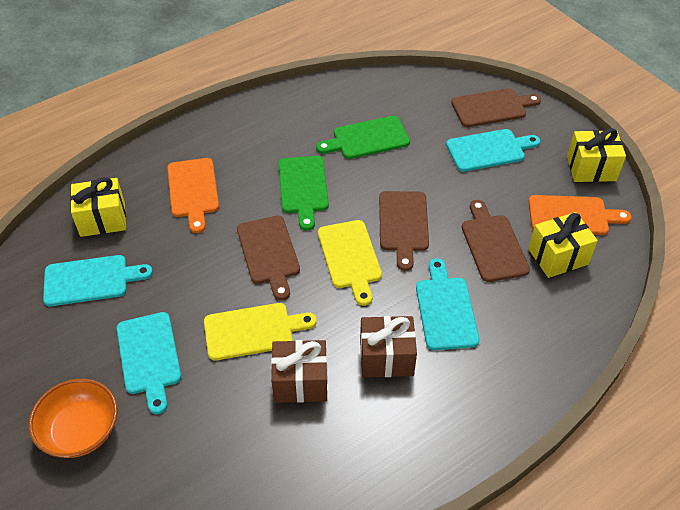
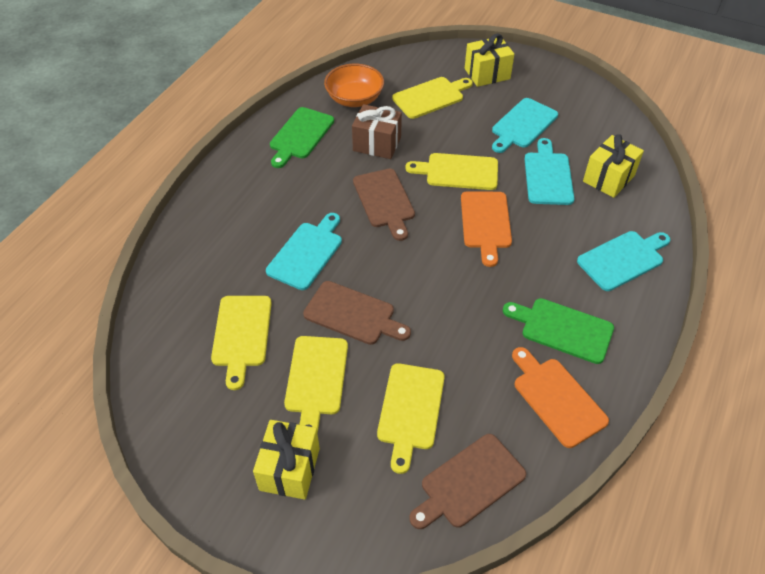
brown cutting board: 4 -> 3
brown gift: 2 -> 1
yellow cutting board: 2 -> 5

